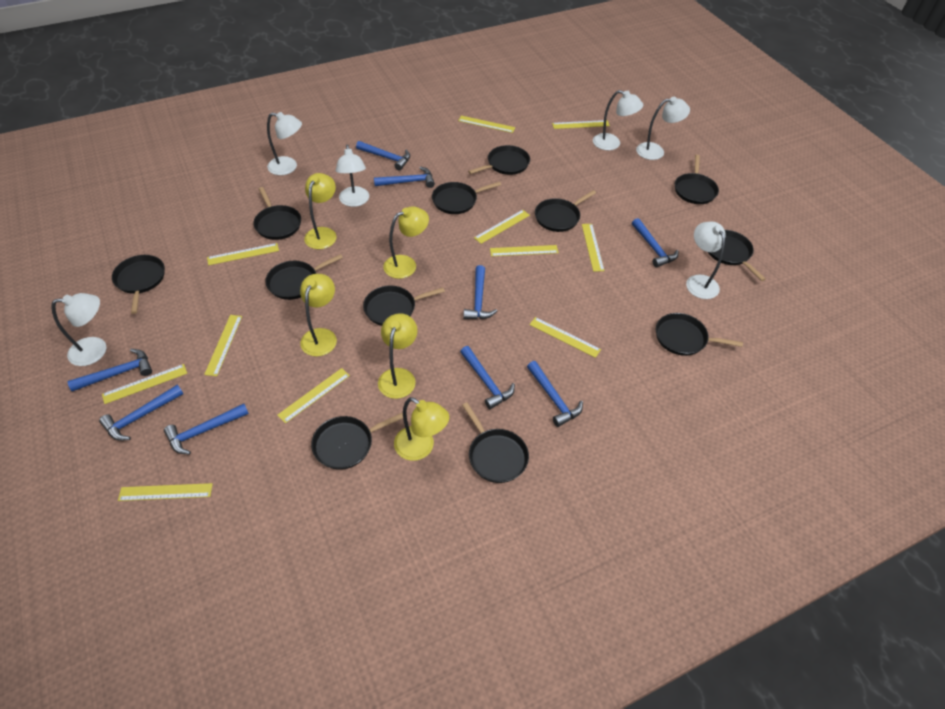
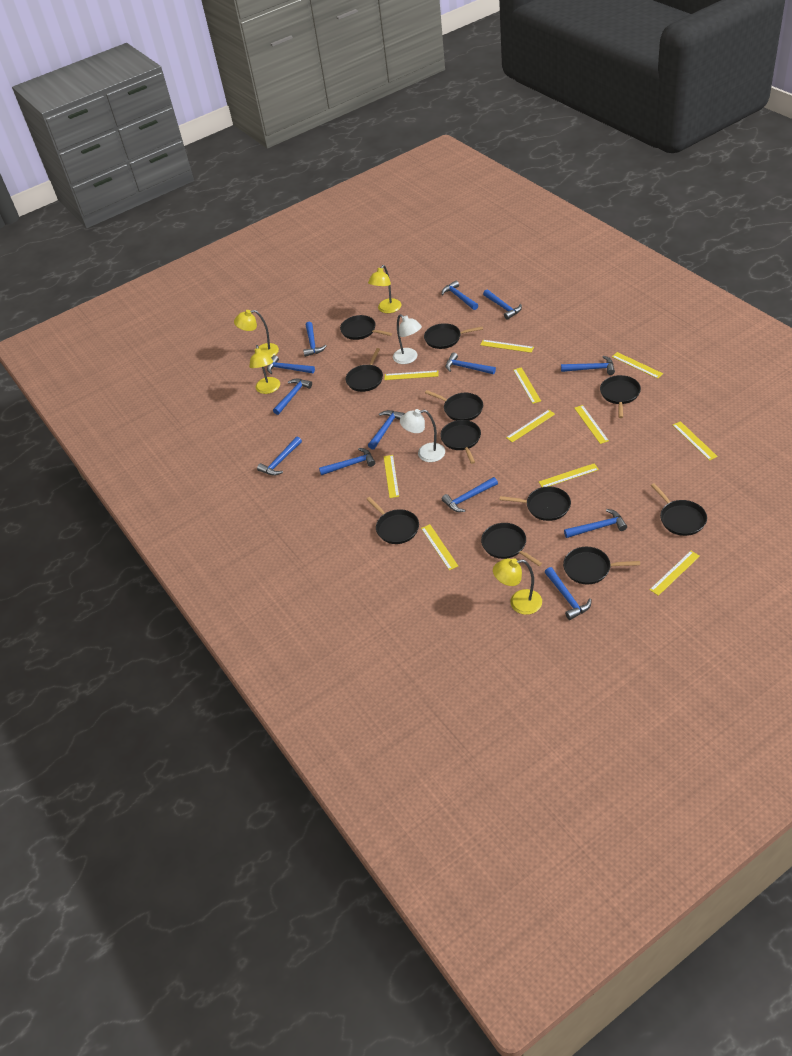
black pan: 12 -> 11
blue hammer: 9 -> 13
white lamp: 6 -> 2
yellow lamp: 5 -> 4

